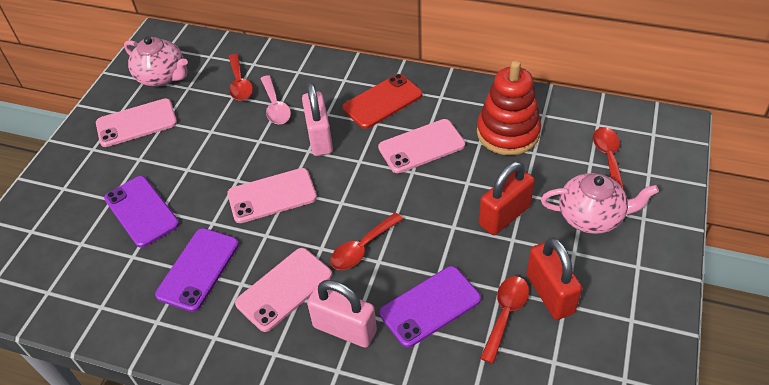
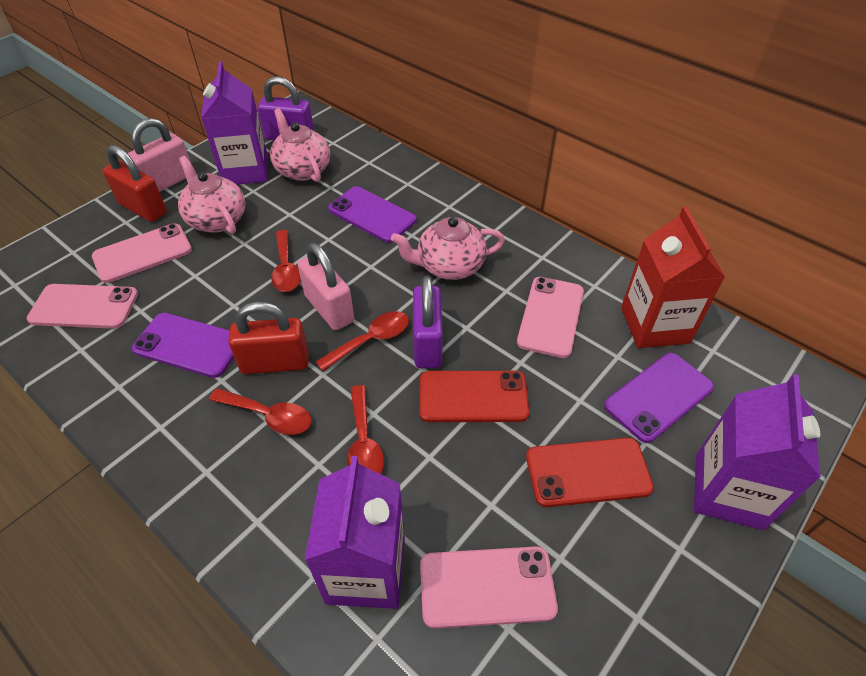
pink spoon: 1 -> 0
pink teapot: 2 -> 3
purple carton: 0 -> 3
purple padlock: 0 -> 2
red carton: 0 -> 1
red phone: 1 -> 2
red stacking toy: 1 -> 0

